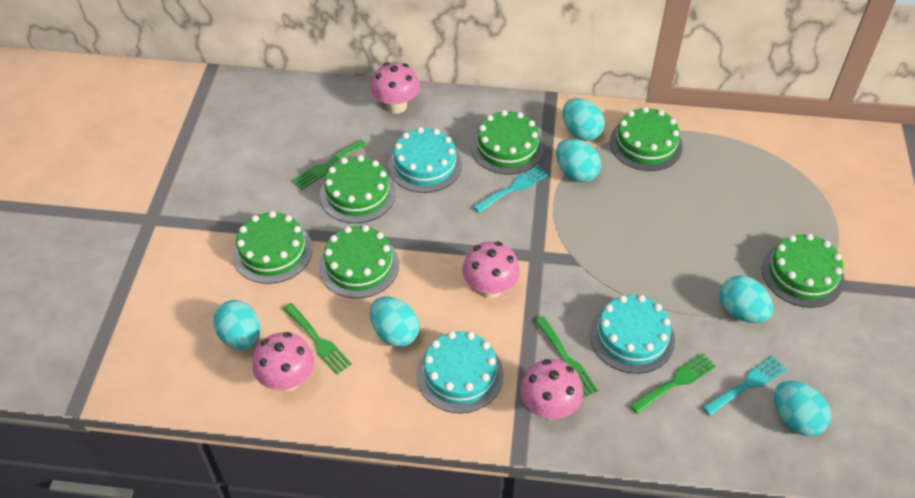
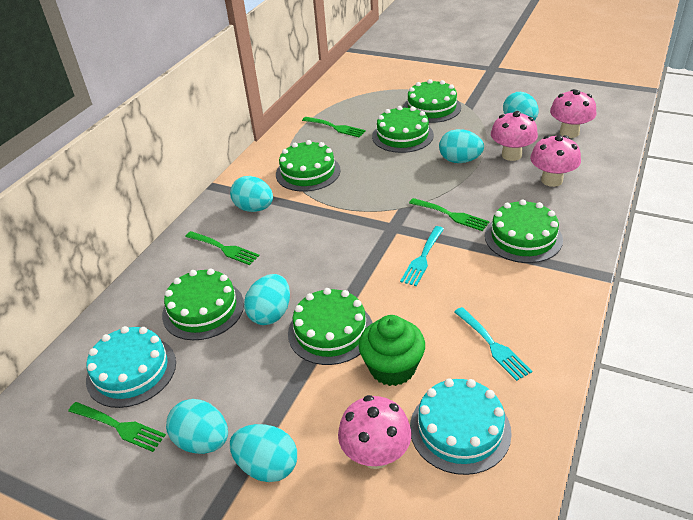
green cupcake: 0 -> 1
turquoise cake: 3 -> 2

